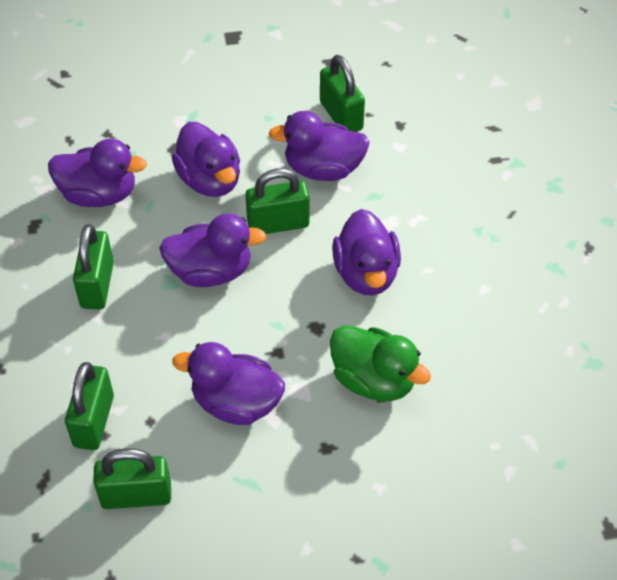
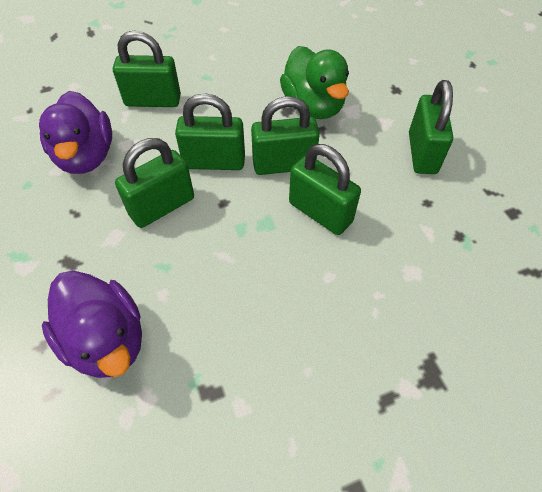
green padlock: 5 -> 6
purple duck: 6 -> 2

